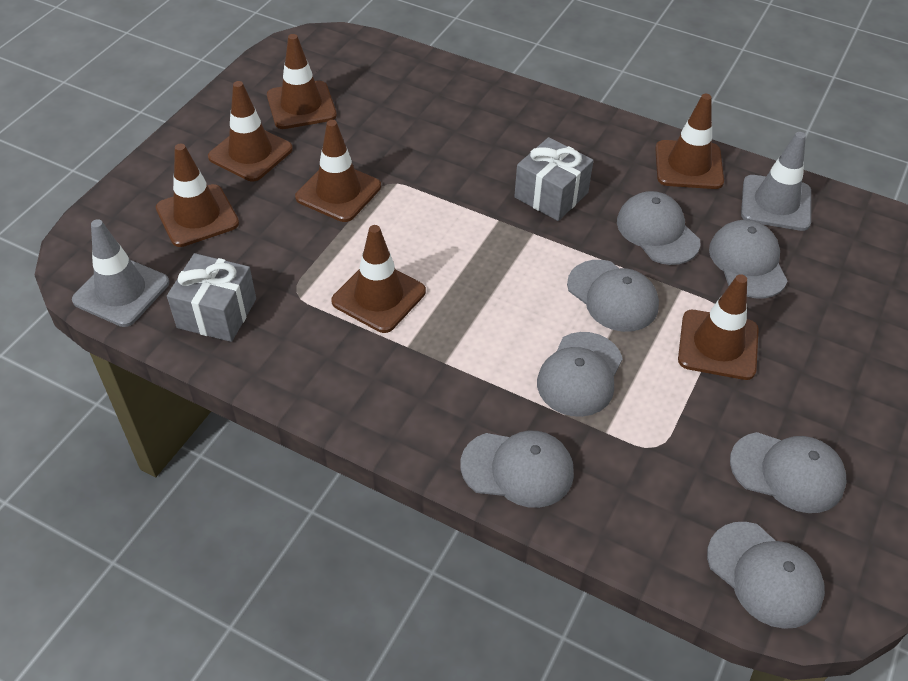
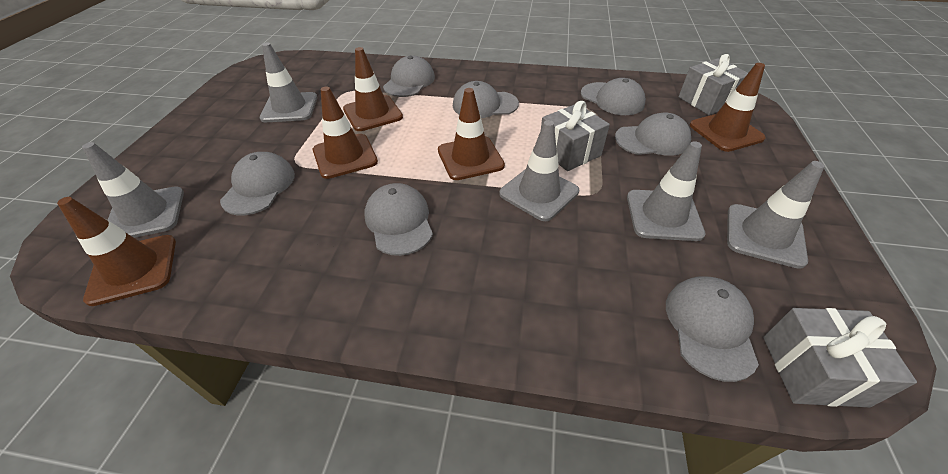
brown traffic cone: 7 -> 5
grey gift: 2 -> 3
grey traffic cone: 2 -> 5

